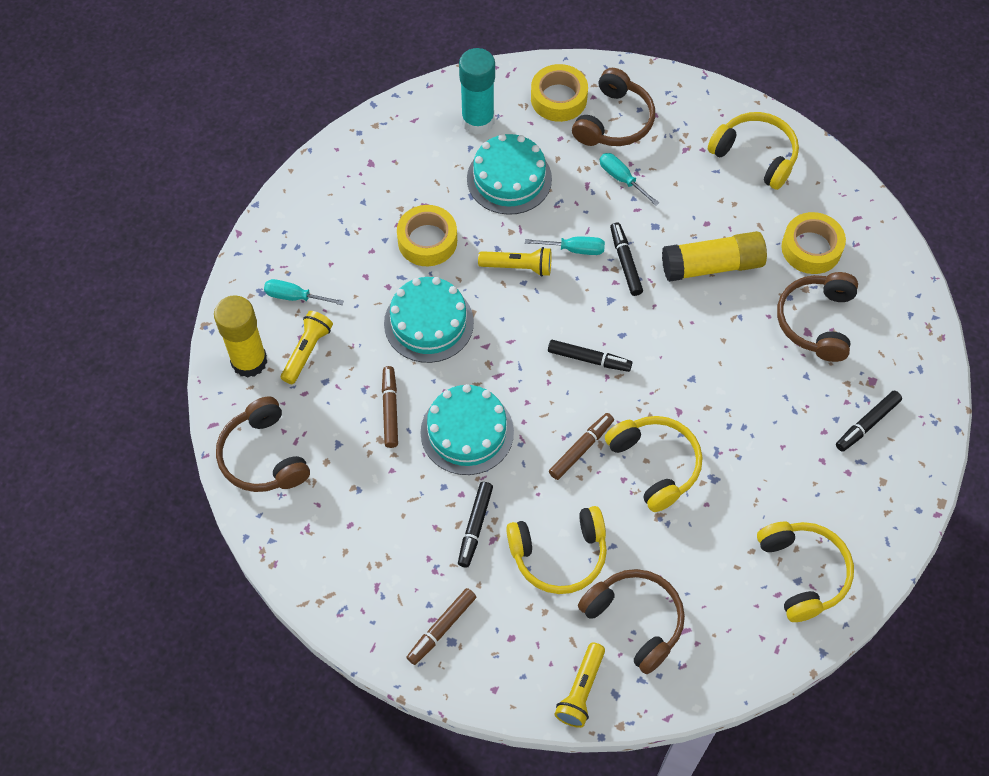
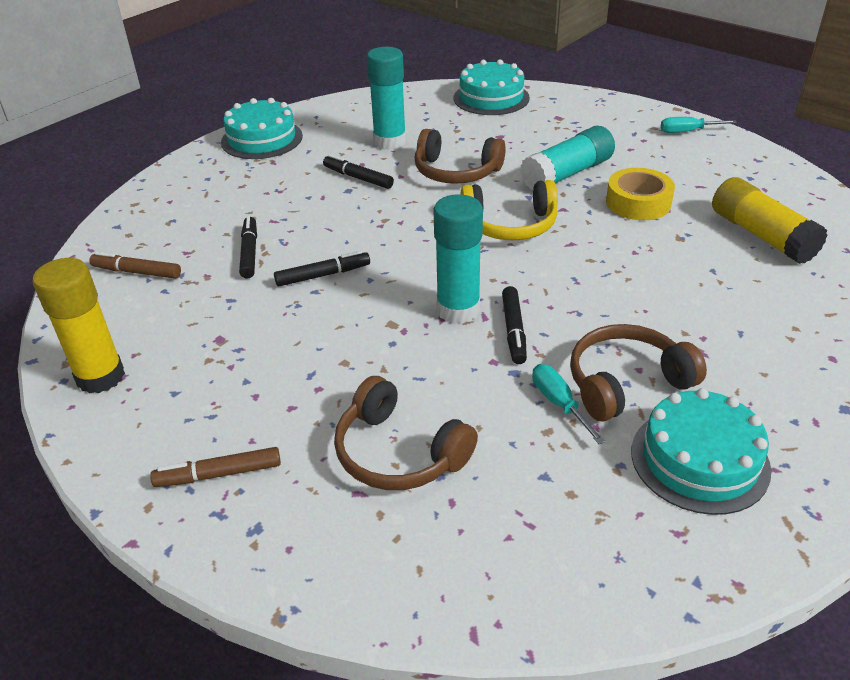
brown headphones: 4 -> 3
brown marker: 3 -> 2
turquoise glue stick: 1 -> 3
turquoise screwdriver: 3 -> 2
yellow flashlight: 3 -> 0
yellow headphones: 4 -> 1
yellow tape: 3 -> 1

